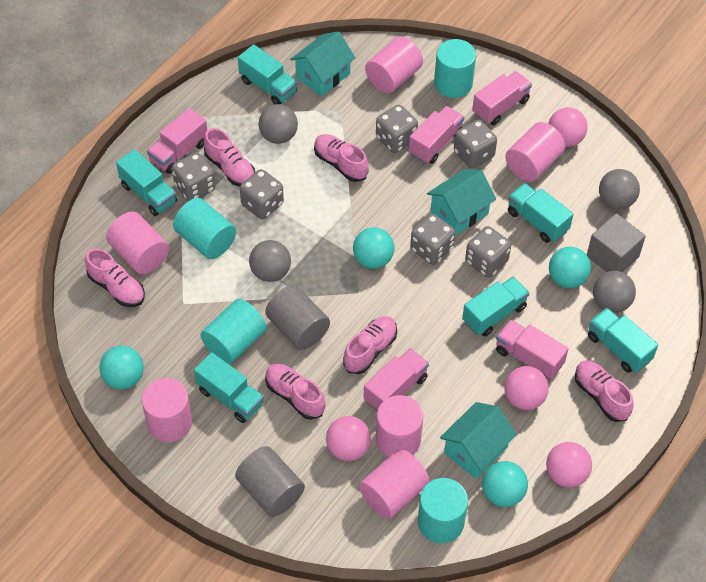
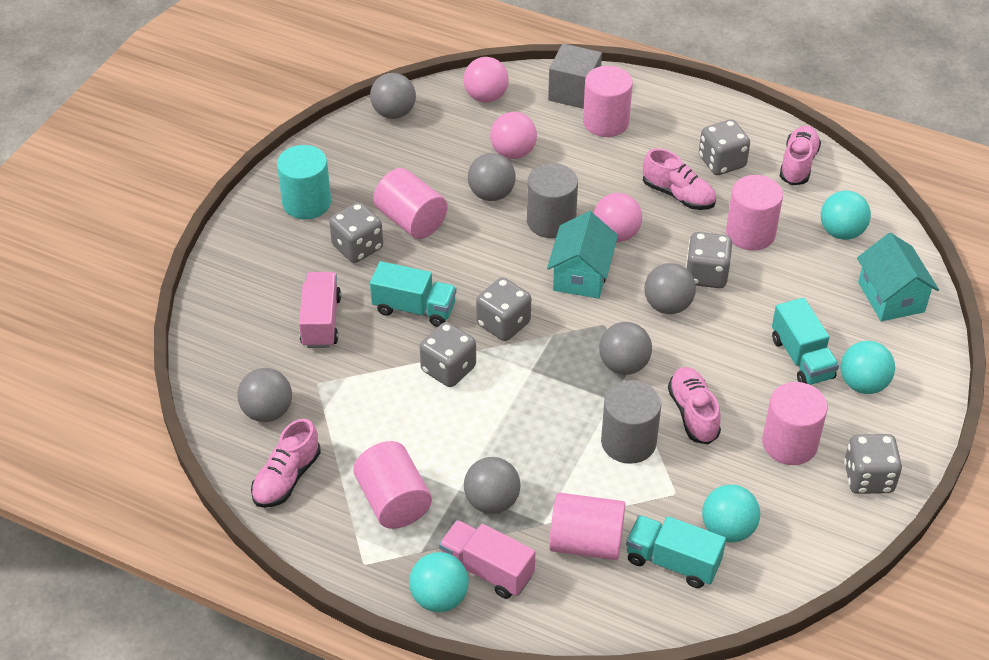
grey ball: 4 -> 6
pink ball: 4 -> 3
pink shoe: 6 -> 4
pink truck: 5 -> 2
turquoise cylinder: 4 -> 1
turquoise house: 3 -> 2
turquoise truck: 6 -> 3

